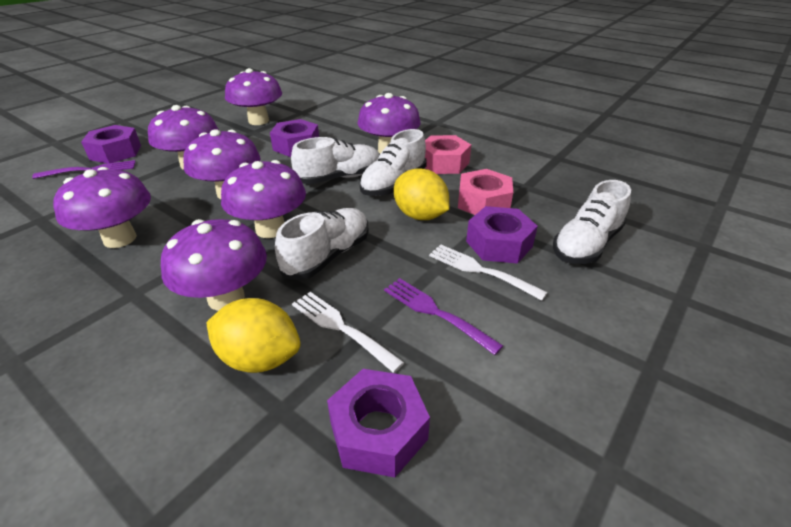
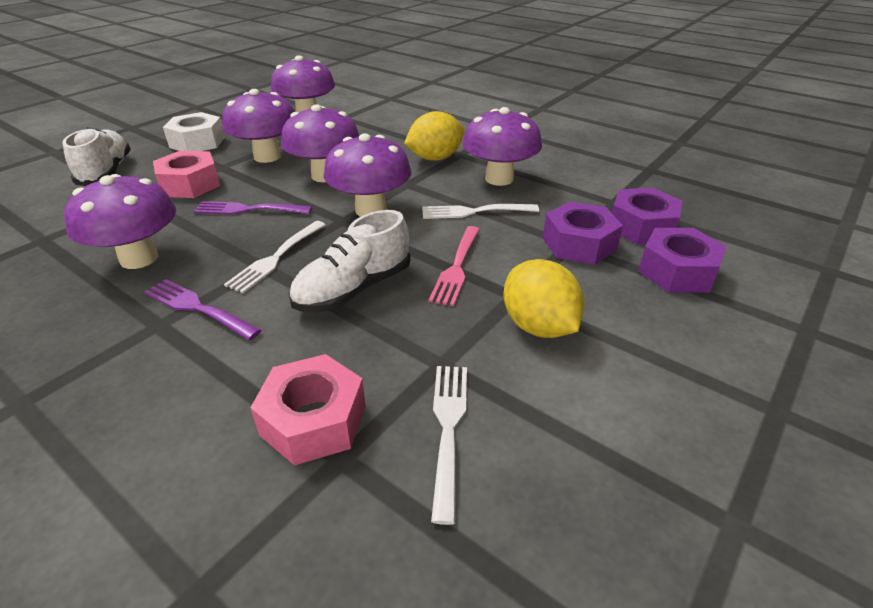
pink fork: 0 -> 1
purple mushroom: 7 -> 6
purple nut: 4 -> 3
white fork: 2 -> 3
white nut: 0 -> 1
white shoe: 4 -> 2

